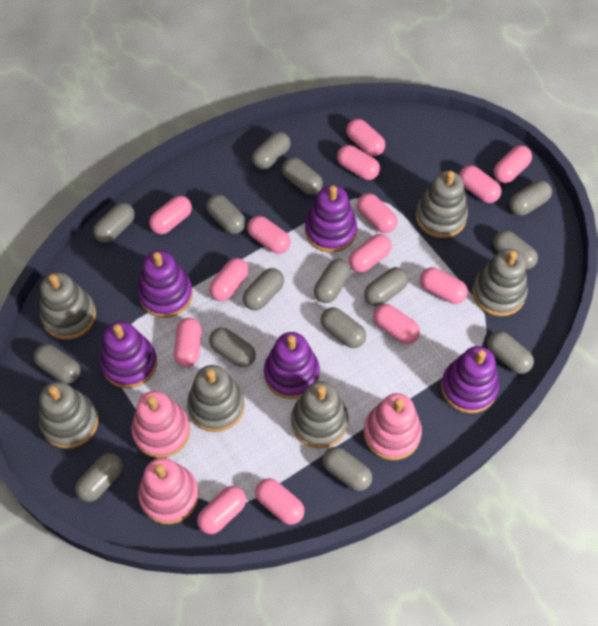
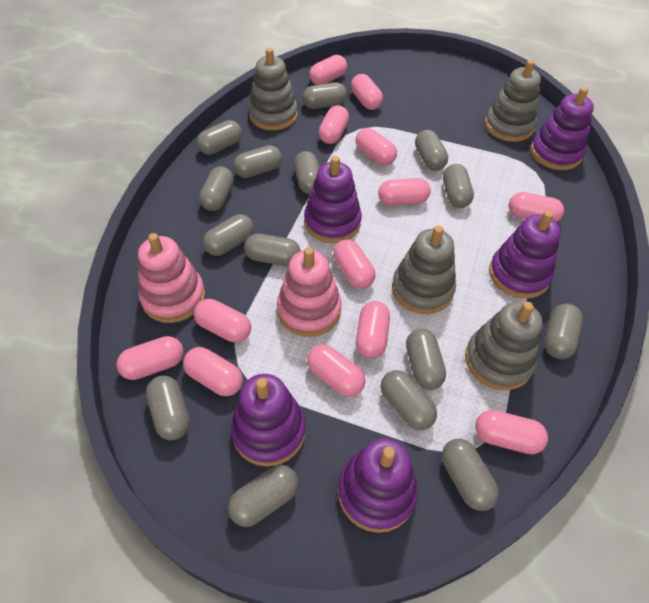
grey stacking toy: 6 -> 4
pink capsule: 14 -> 13
pink stacking toy: 3 -> 2

